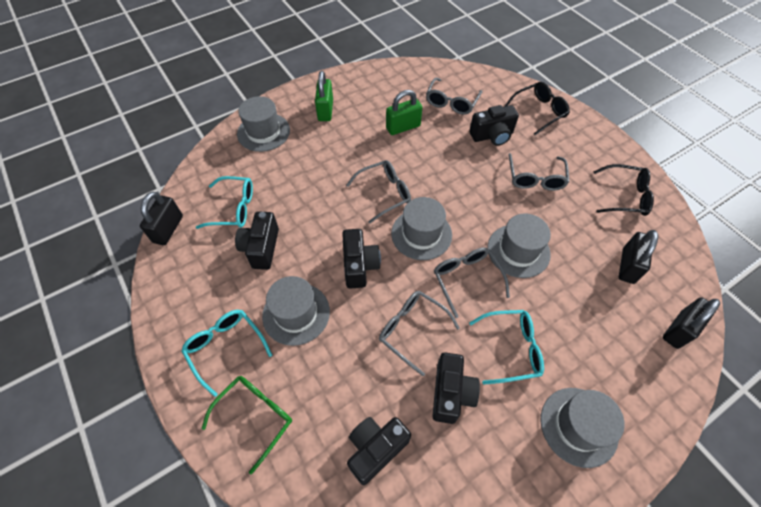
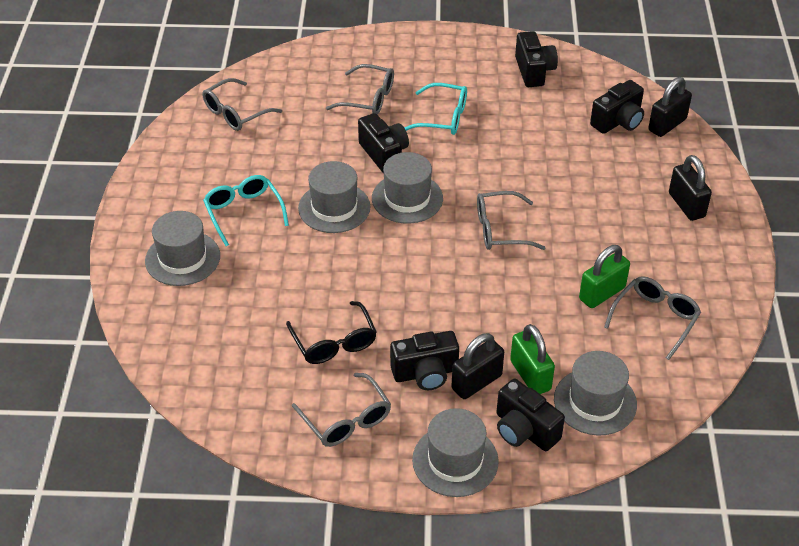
black glasses: 2 -> 1
green glasses: 1 -> 0
turquoise glasses: 3 -> 2

